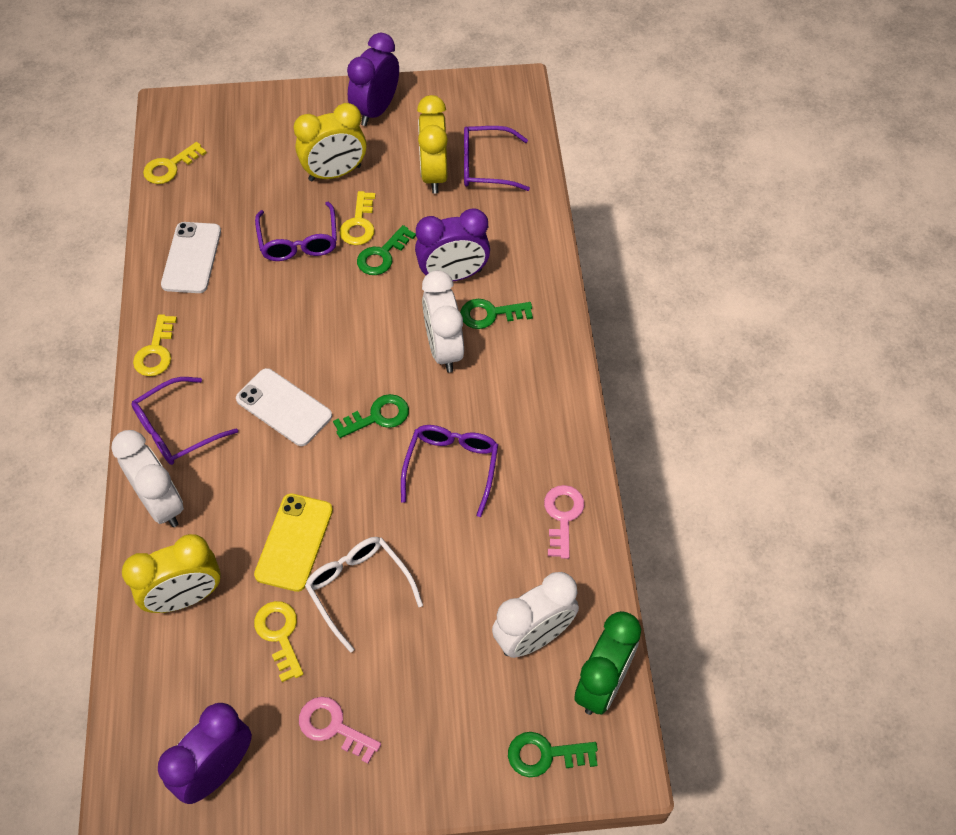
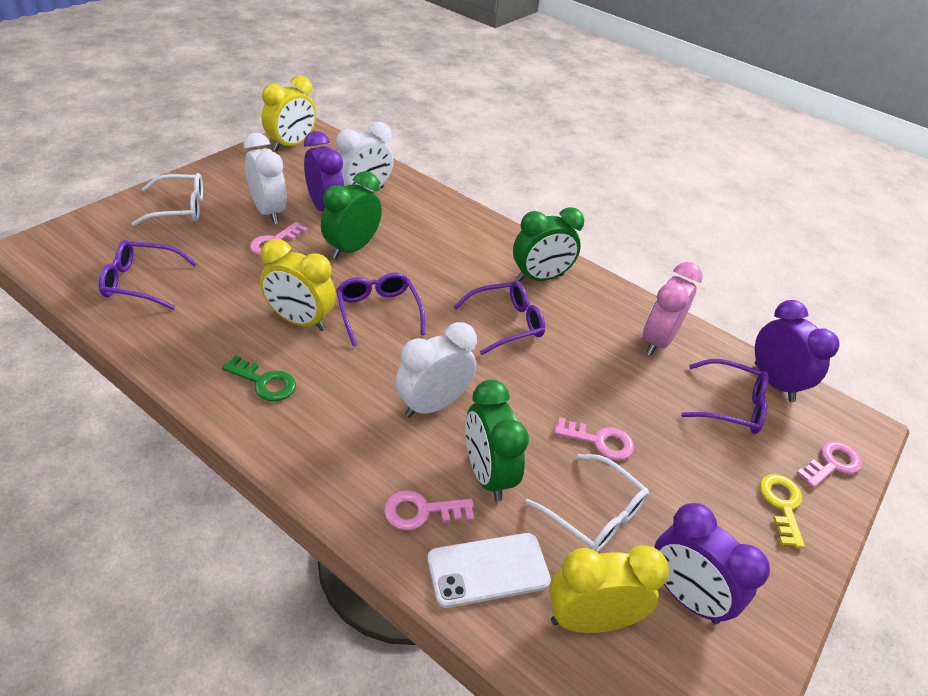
green clock: 1 -> 3
green key: 4 -> 1
pink clock: 0 -> 1
pink key: 2 -> 4
white glasses: 1 -> 2
white phone: 2 -> 1
yellow key: 4 -> 1
yellow phone: 1 -> 0

